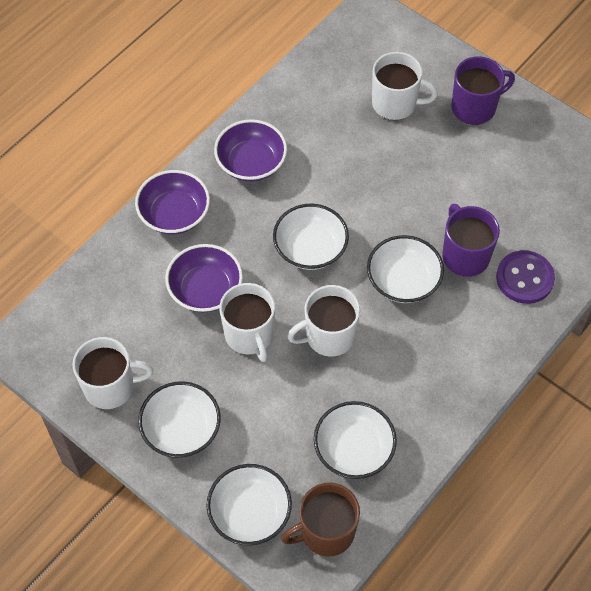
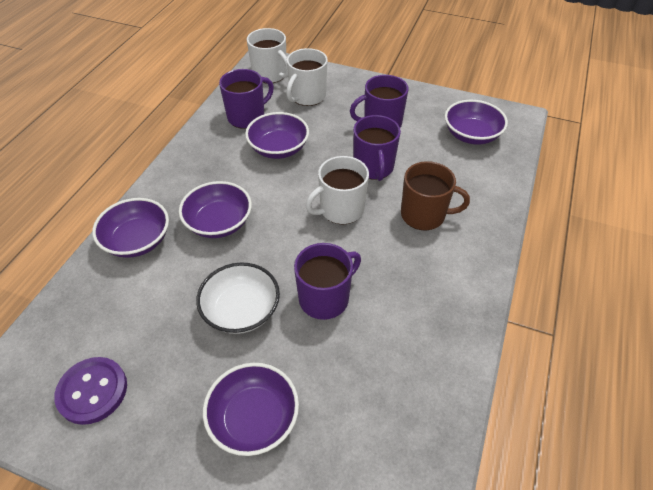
purple bowl: 3 -> 5
purple mug: 2 -> 4
white bowl: 5 -> 1
white mug: 4 -> 3

